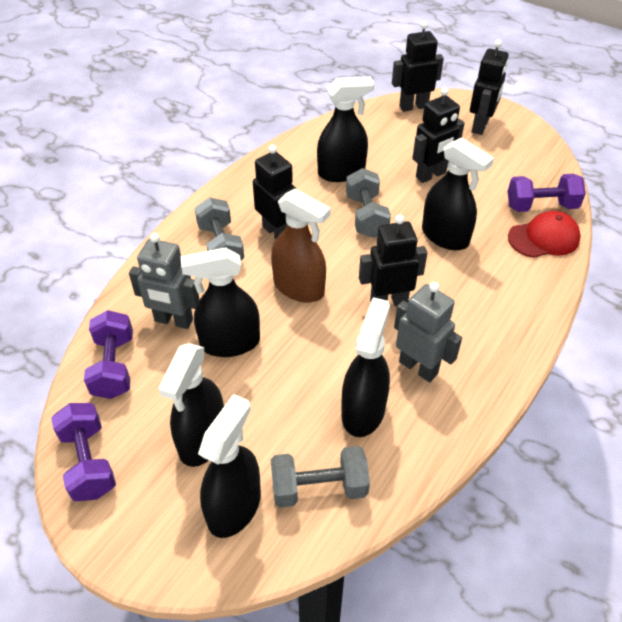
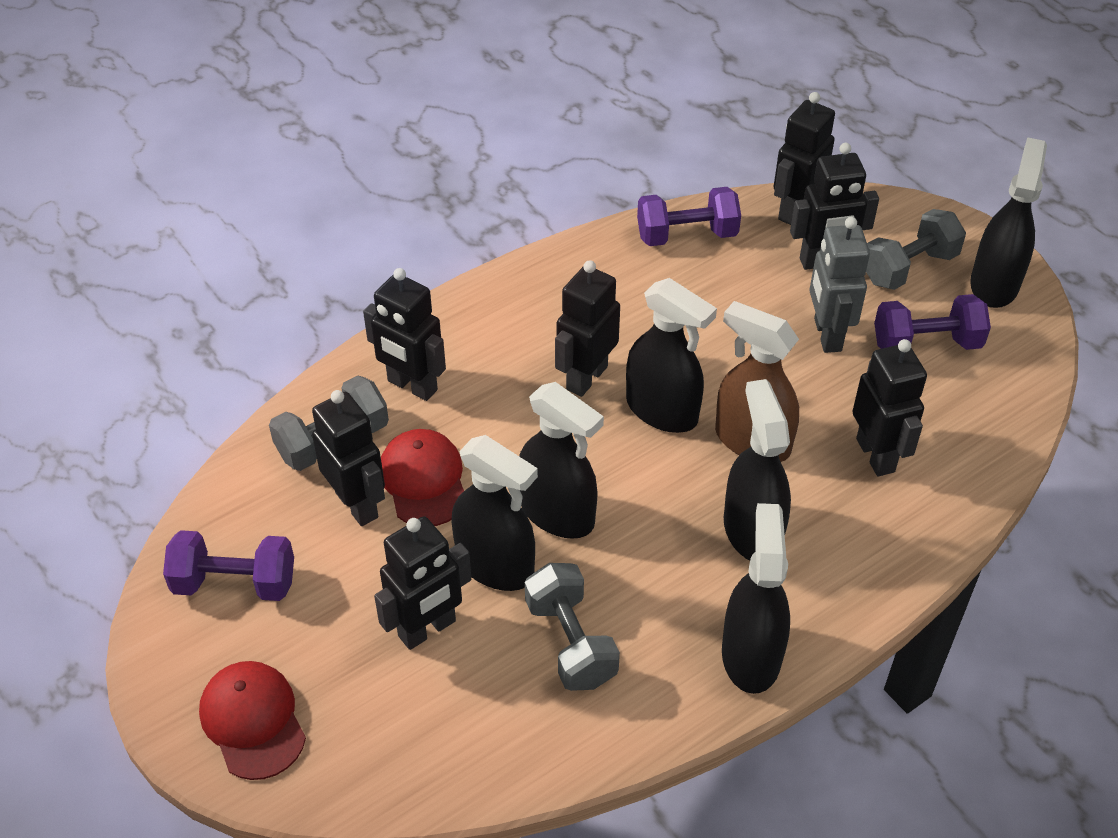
black robot: 5 -> 7
grey robot: 2 -> 1
red cap: 1 -> 2

